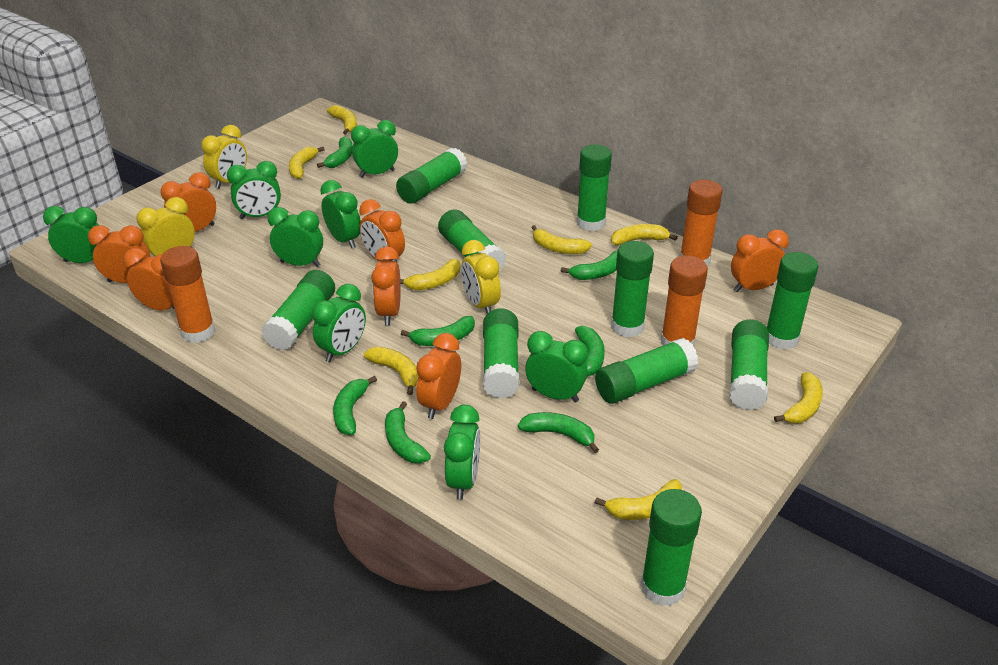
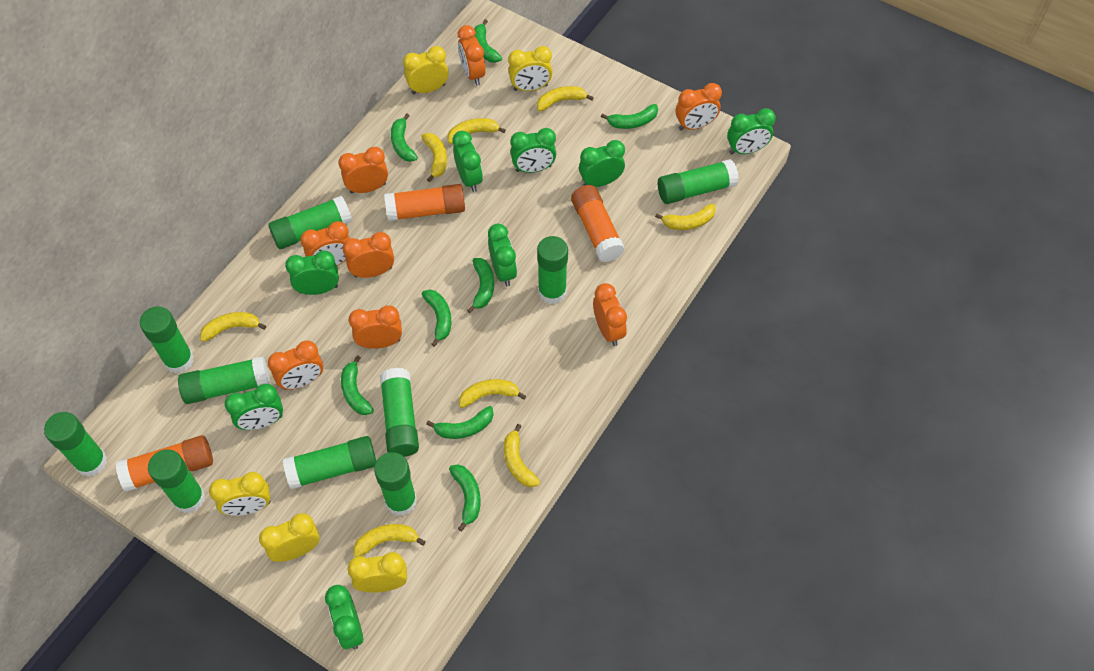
green banana: 7 -> 8
orange clock: 7 -> 8
yellow clock: 3 -> 5

